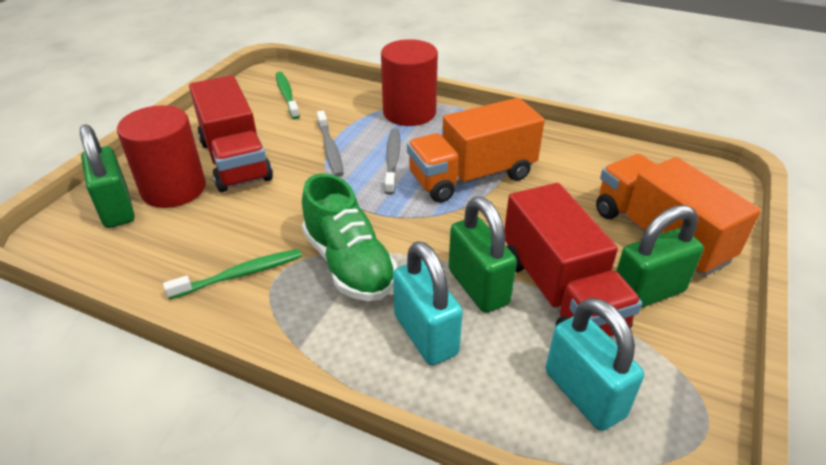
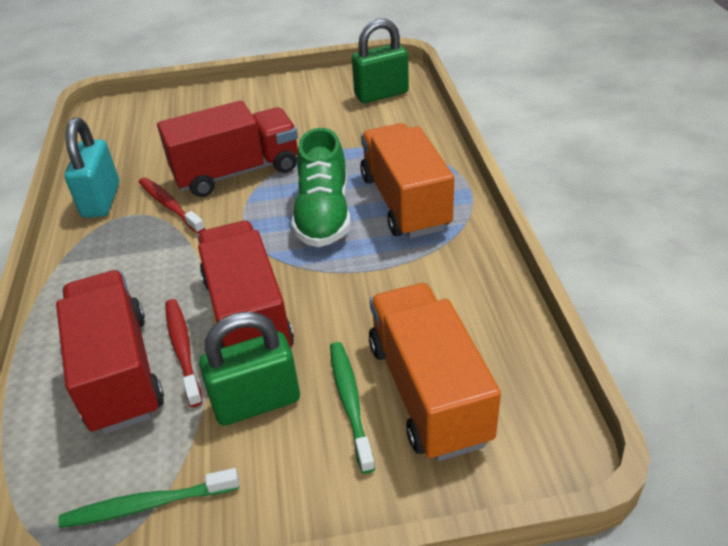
green padlock: 3 -> 2
grey toothbrush: 2 -> 0
red cylinder: 2 -> 0
red toothbrush: 0 -> 2
red truck: 2 -> 3
turquoise padlock: 2 -> 1

